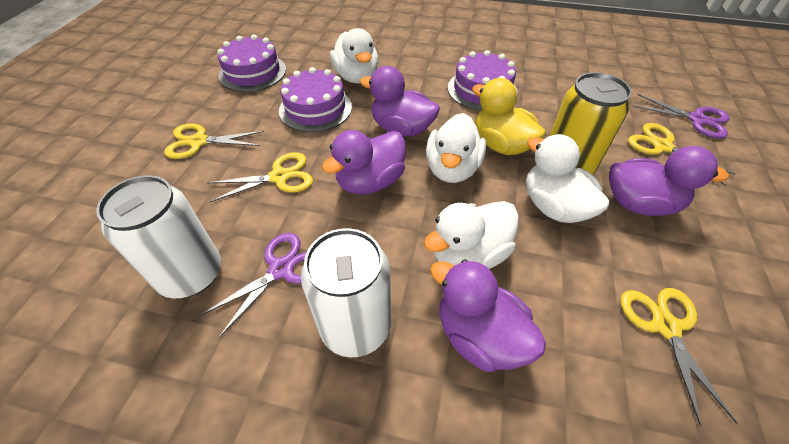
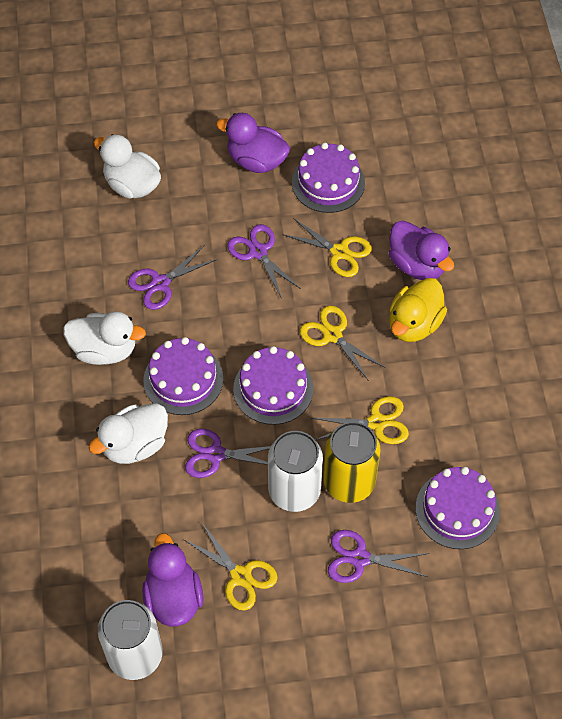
purple cake: 3 -> 4
purple duck: 4 -> 3
purple scissors: 2 -> 4
white duck: 4 -> 3

